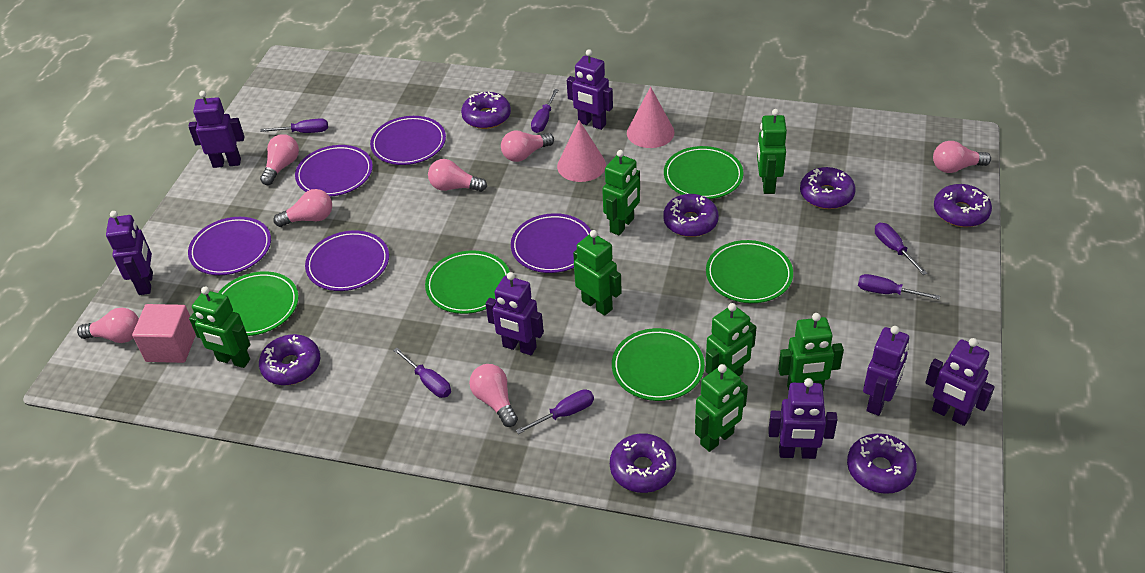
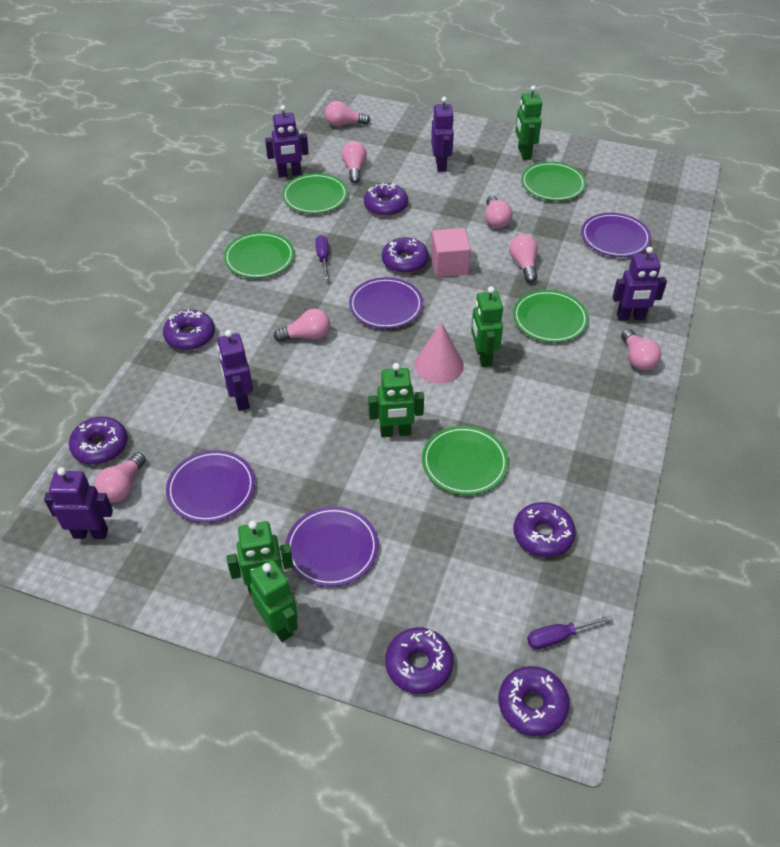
green robot: 7 -> 5
pink cone: 2 -> 1
purple plate: 5 -> 4
purple robot: 7 -> 5
purple screwdriver: 6 -> 2

